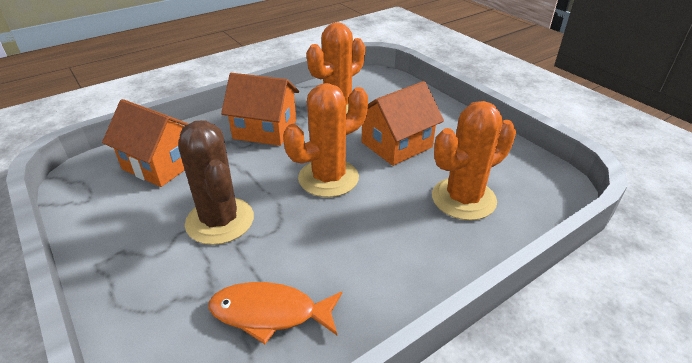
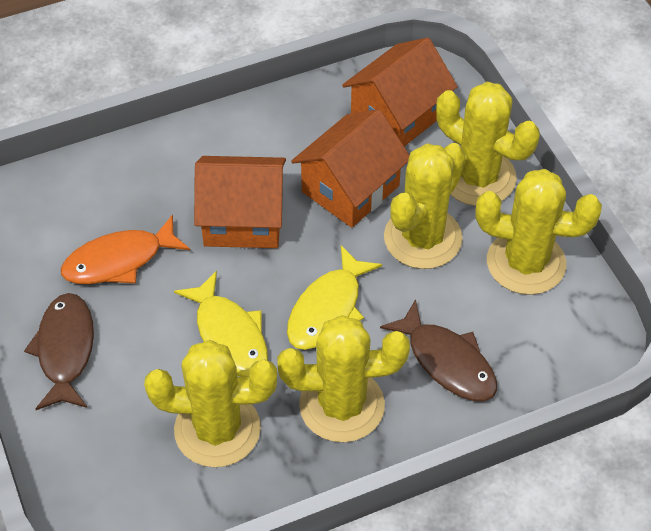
brown cactus: 1 -> 0
brown fish: 0 -> 2
orange cactus: 3 -> 0
yellow cactus: 0 -> 5
yellow fish: 0 -> 2

